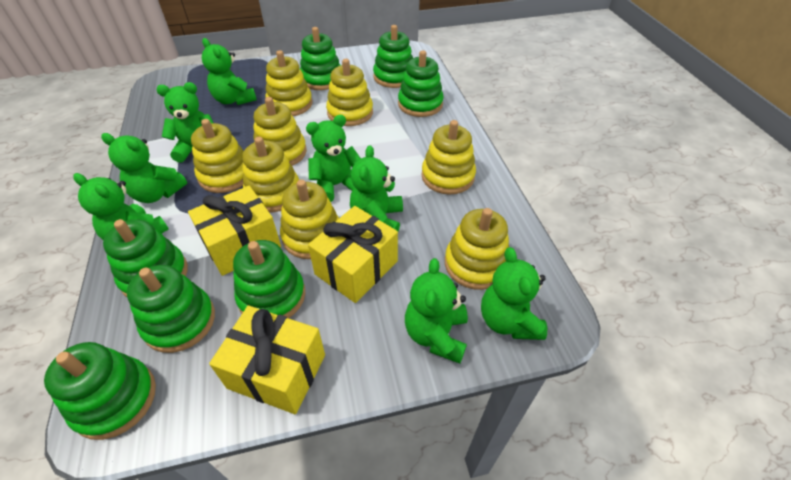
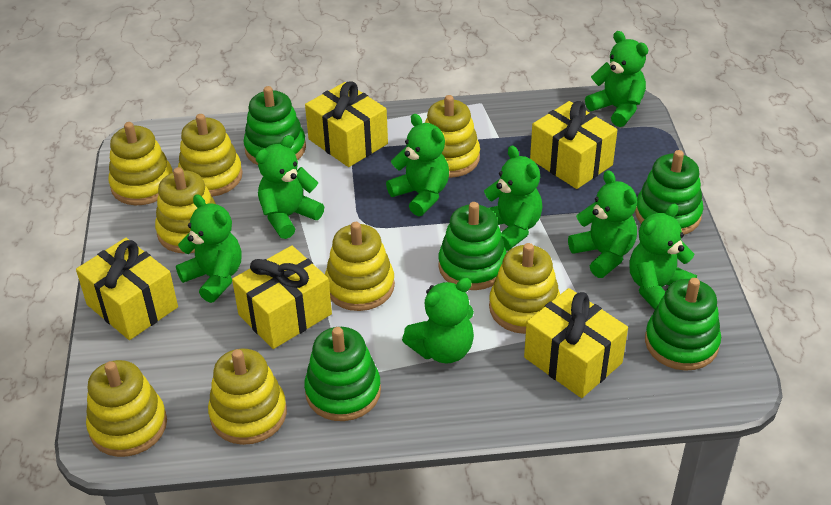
green stacking toy: 7 -> 5
yellow gift: 3 -> 5

